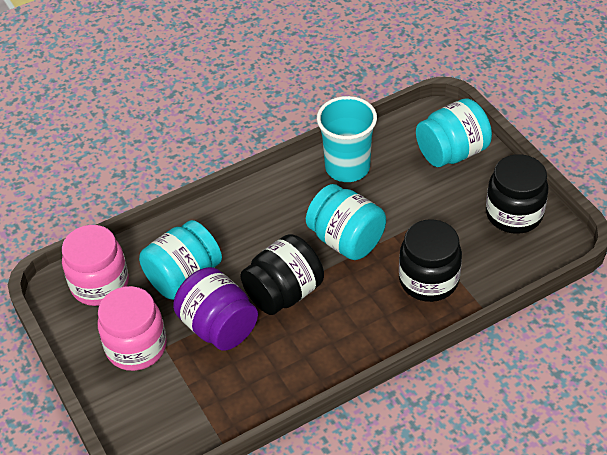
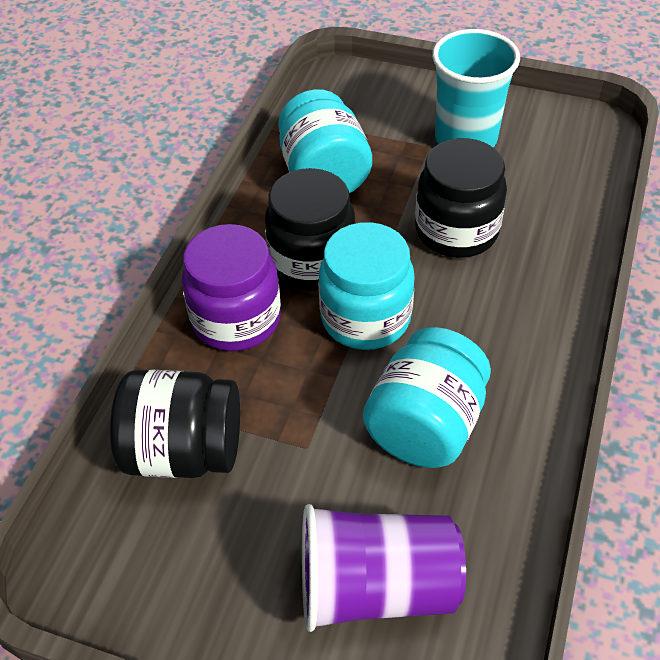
pink jar: 2 -> 0
purple cup: 0 -> 1

